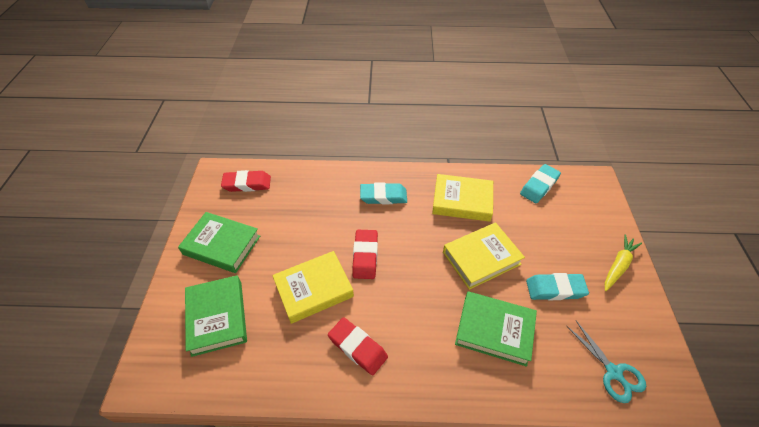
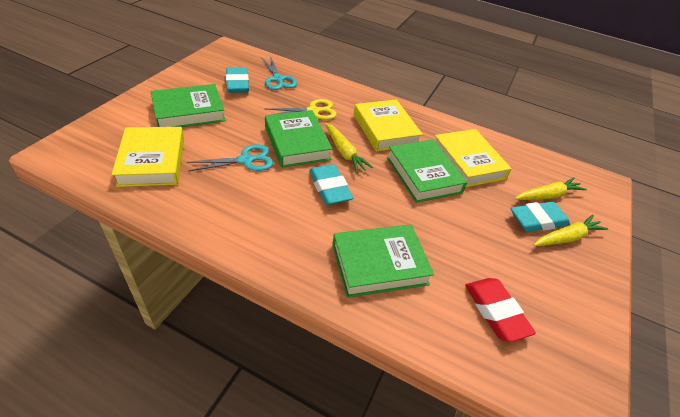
green book: 3 -> 4
red eraser: 3 -> 1
turquoise scissors: 1 -> 2
yellow carrot: 1 -> 3
yellow scissors: 0 -> 1

